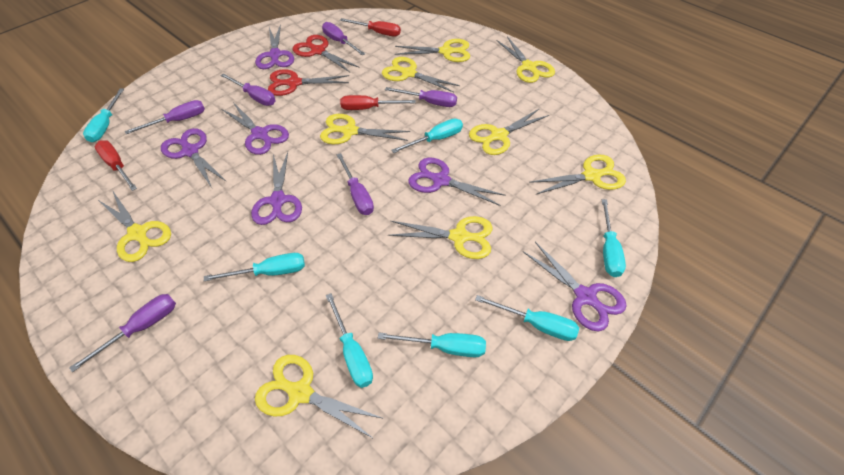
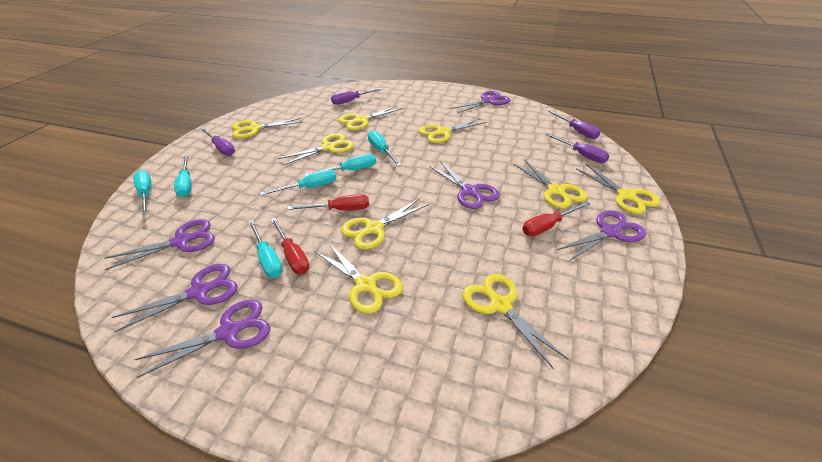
purple screwdriver: 6 -> 4
red scissors: 2 -> 0
turquoise screwdriver: 7 -> 6

